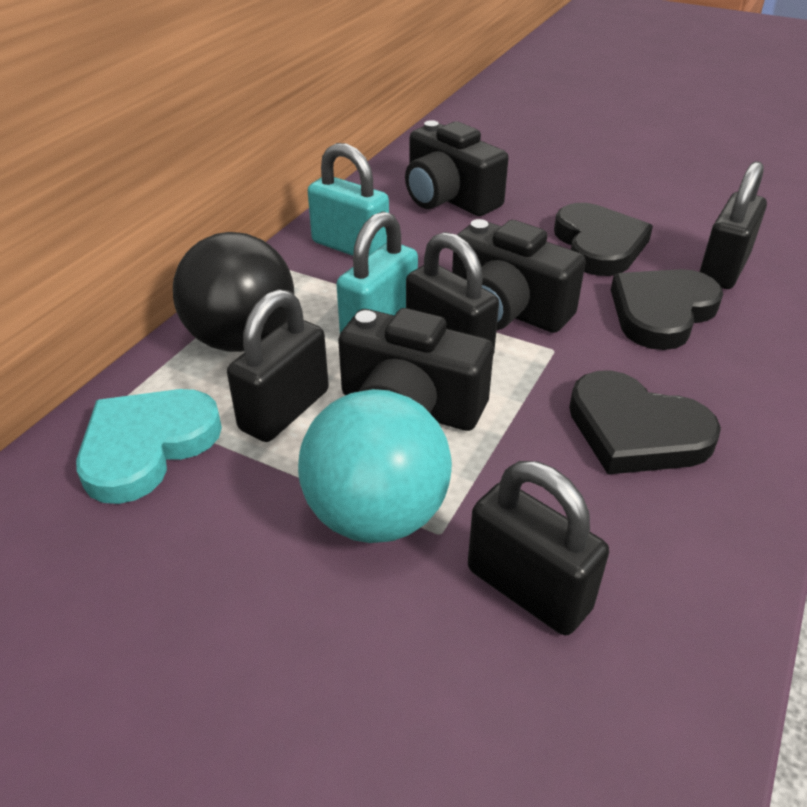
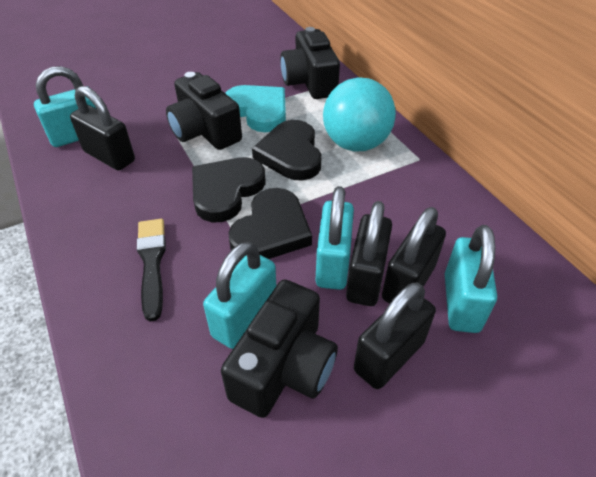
black ball: 1 -> 0
black brush: 0 -> 1
turquoise padlock: 2 -> 4

